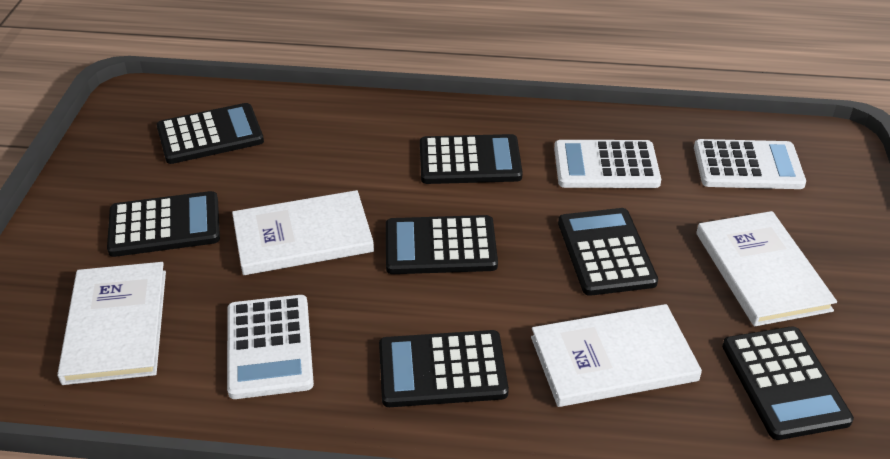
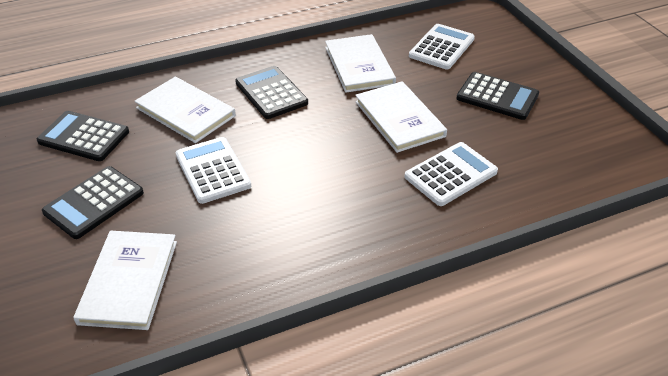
black calculator: 7 -> 4

